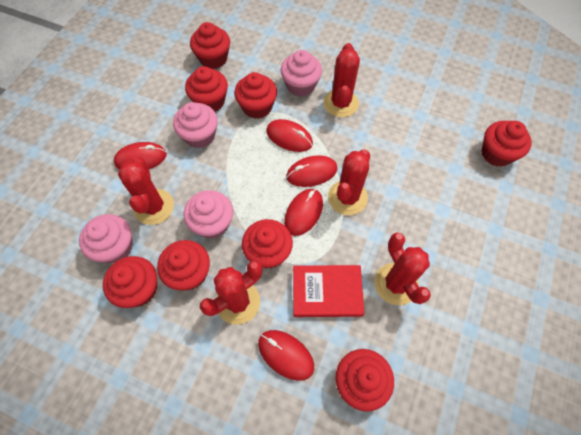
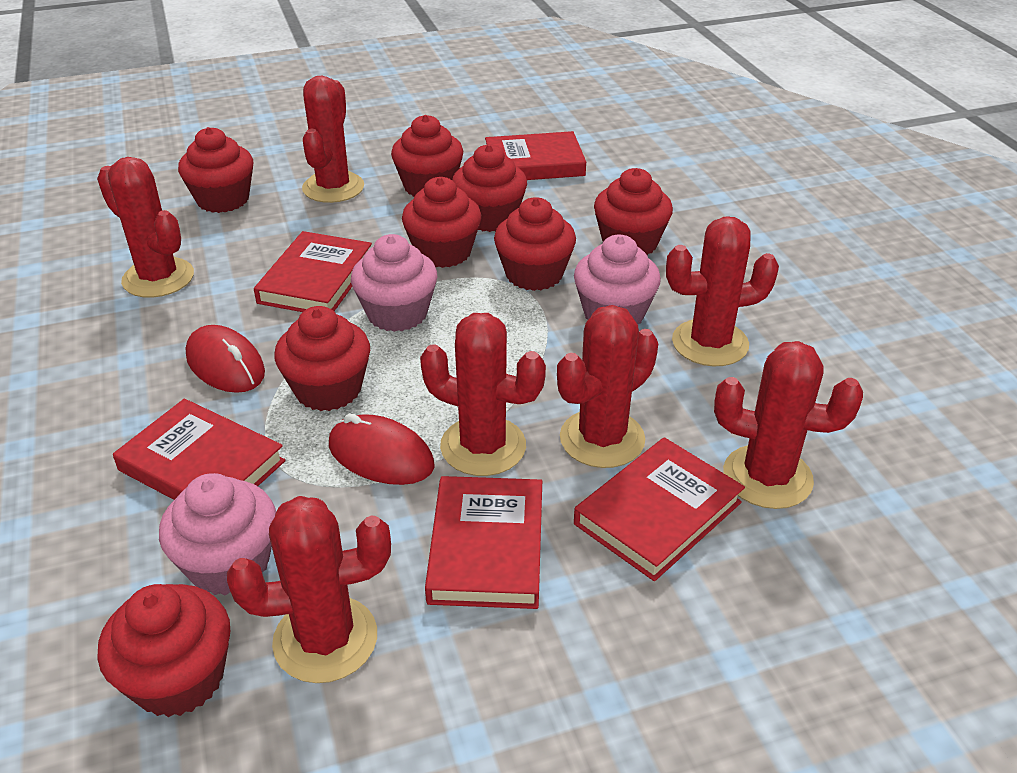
pink cupcake: 4 -> 3
red book: 1 -> 5
red cactus: 5 -> 7
red mouse: 5 -> 2

